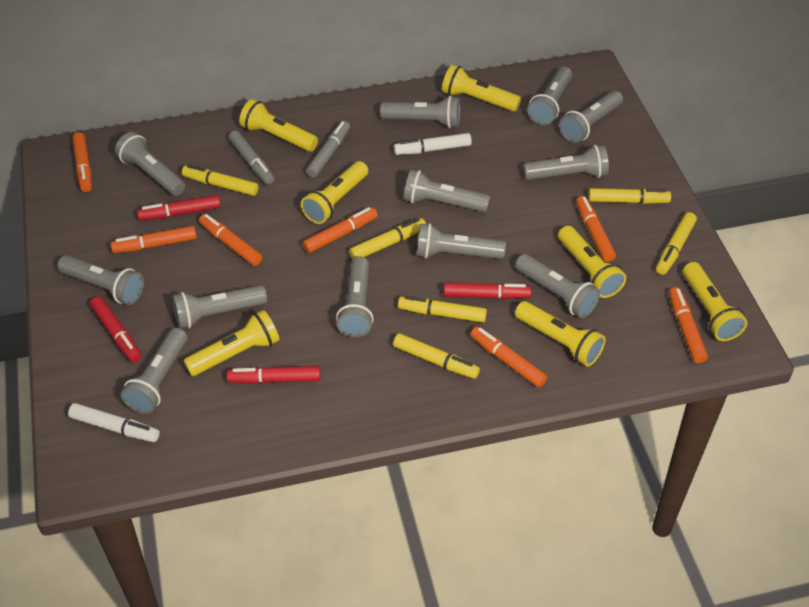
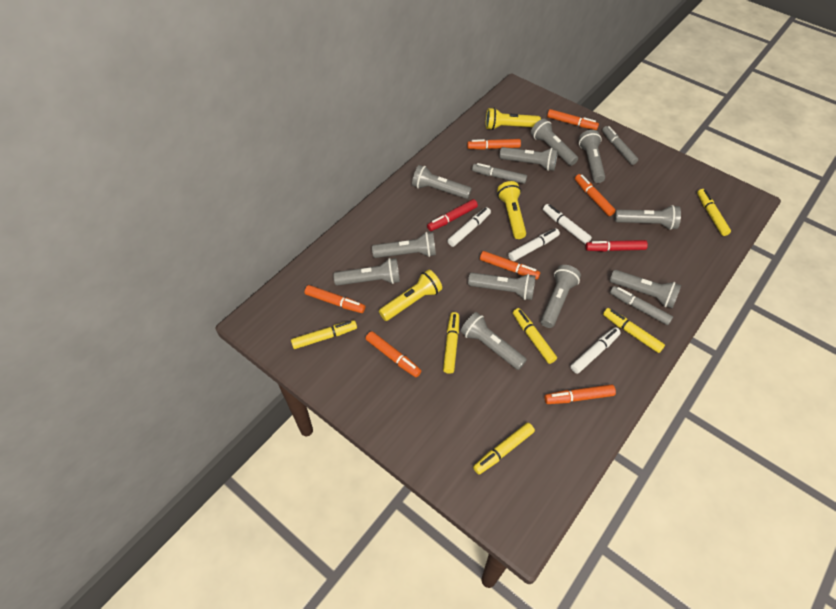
grey flashlight: 12 -> 11
grey marker: 2 -> 3
red marker: 4 -> 2
white marker: 2 -> 4
yellow flashlight: 7 -> 3

